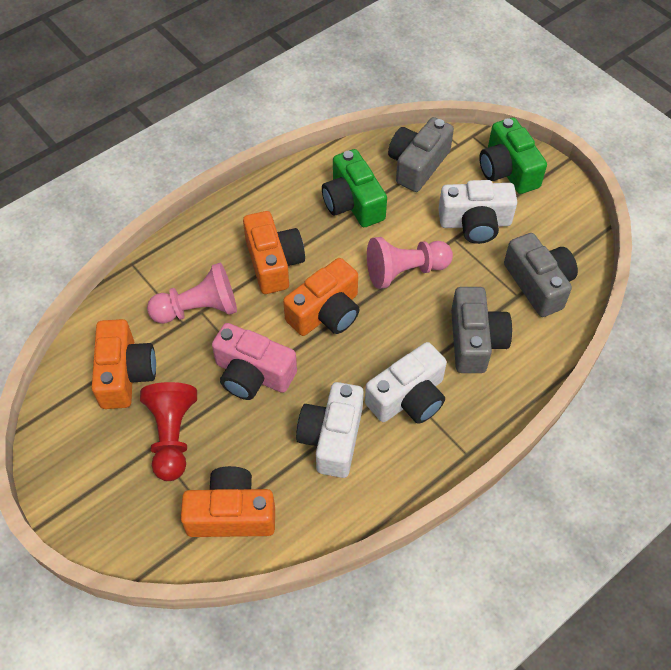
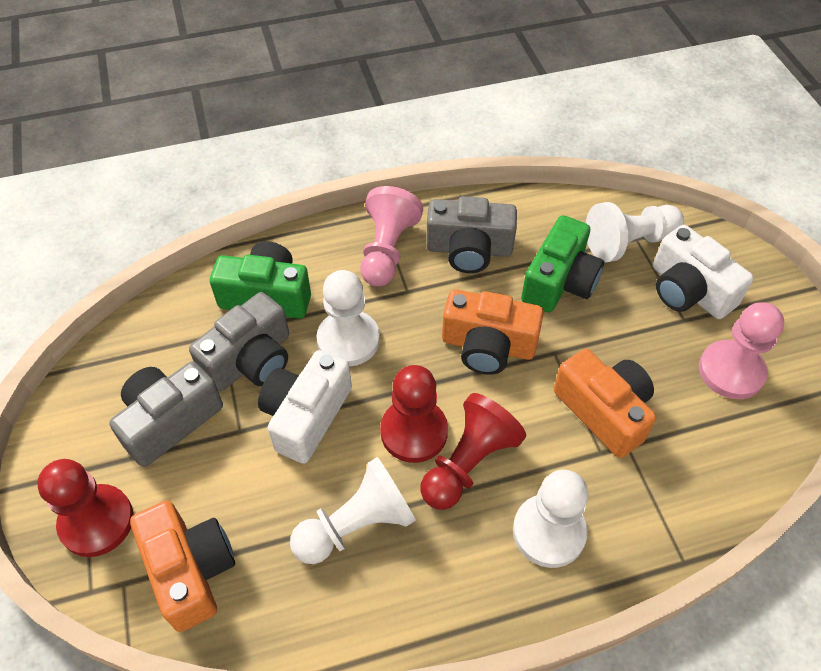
orange camera: 4 -> 3
pink camera: 1 -> 0
red pawn: 1 -> 3
white camera: 3 -> 2
white pawn: 0 -> 4

